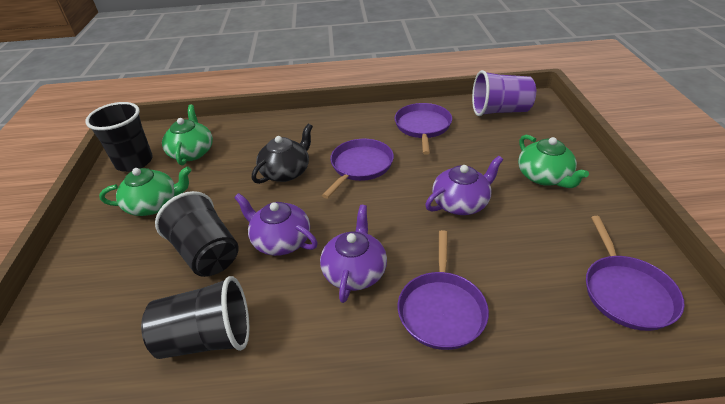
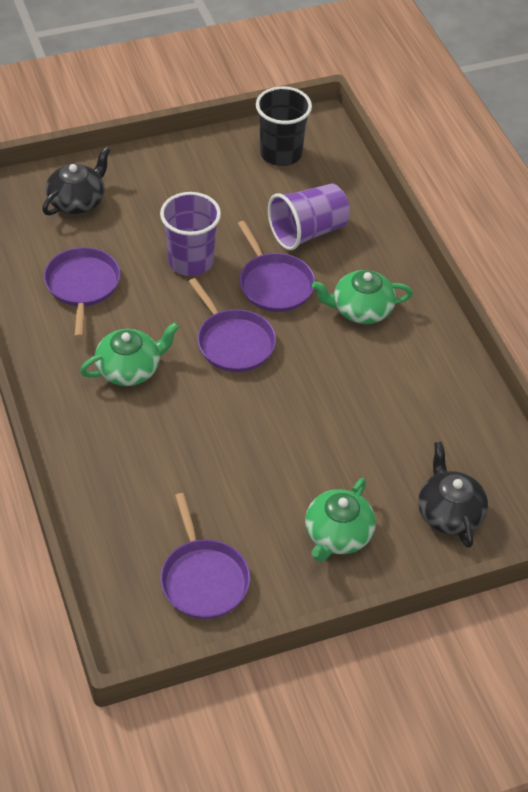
black cup: 3 -> 1
black teapot: 1 -> 2
purple cup: 1 -> 2
purple teapot: 3 -> 0

